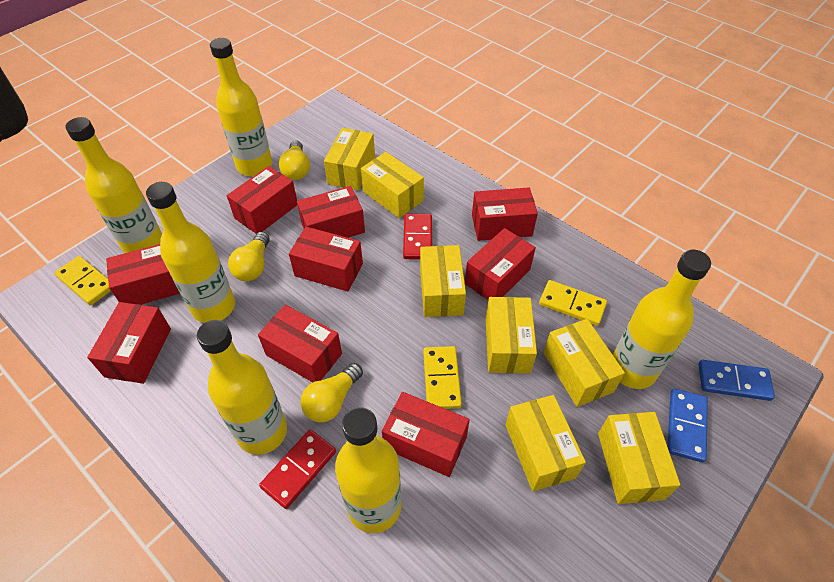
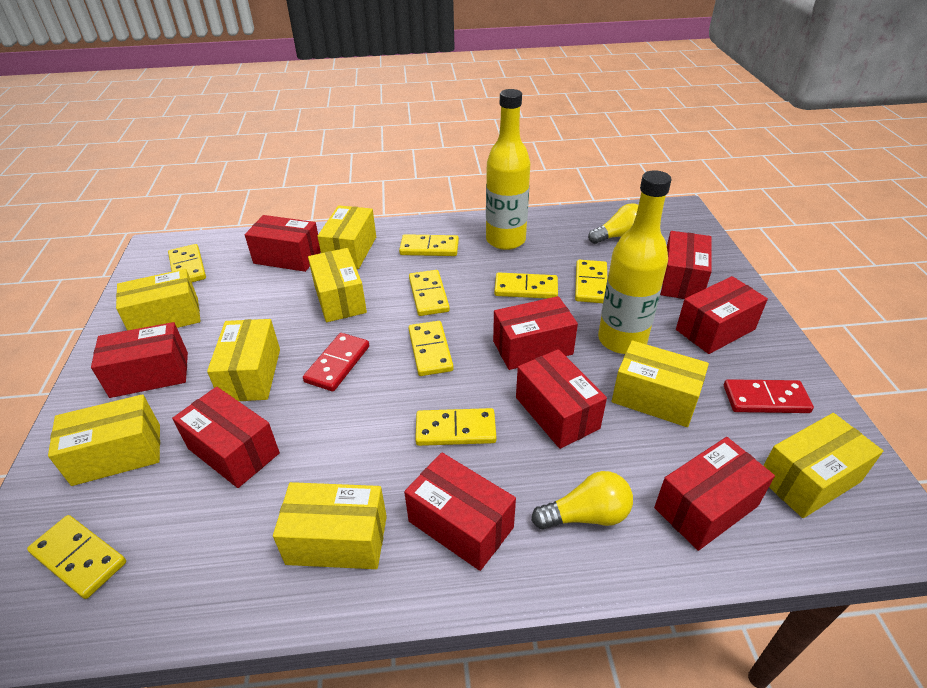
blue domino: 2 -> 0
yellow bottle: 6 -> 2
yellow box: 7 -> 8
yellow domino: 3 -> 8
yellow light bulb: 3 -> 2

